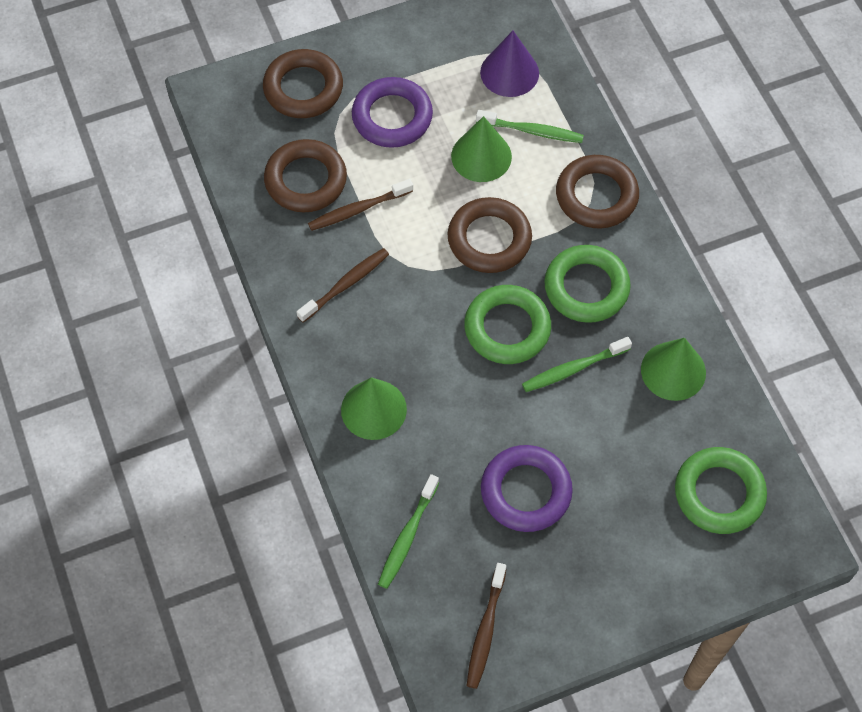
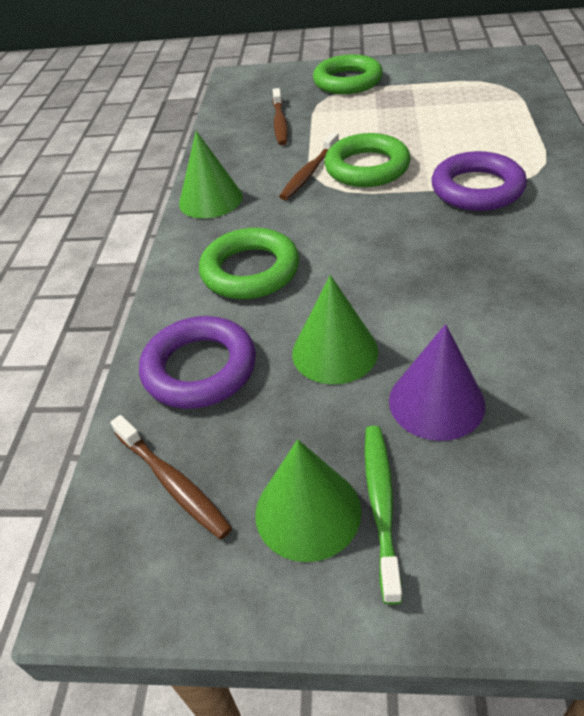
brown ring: 4 -> 0
green toothbrush: 3 -> 1

